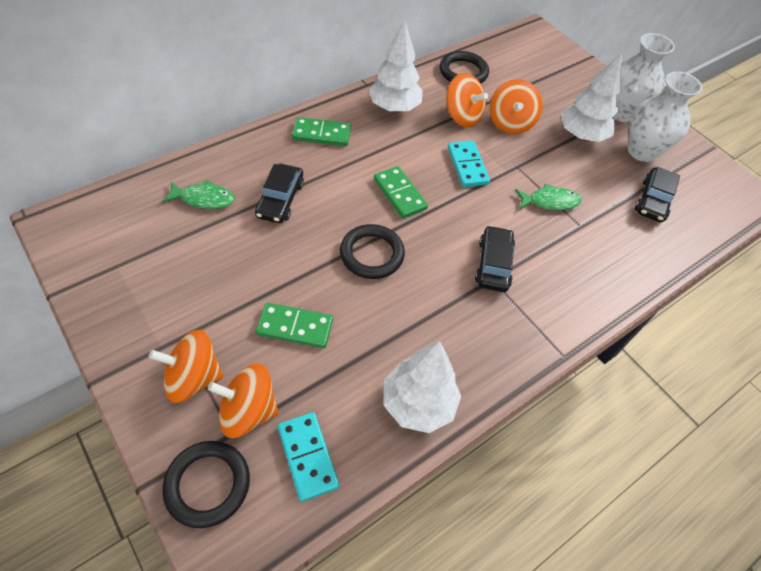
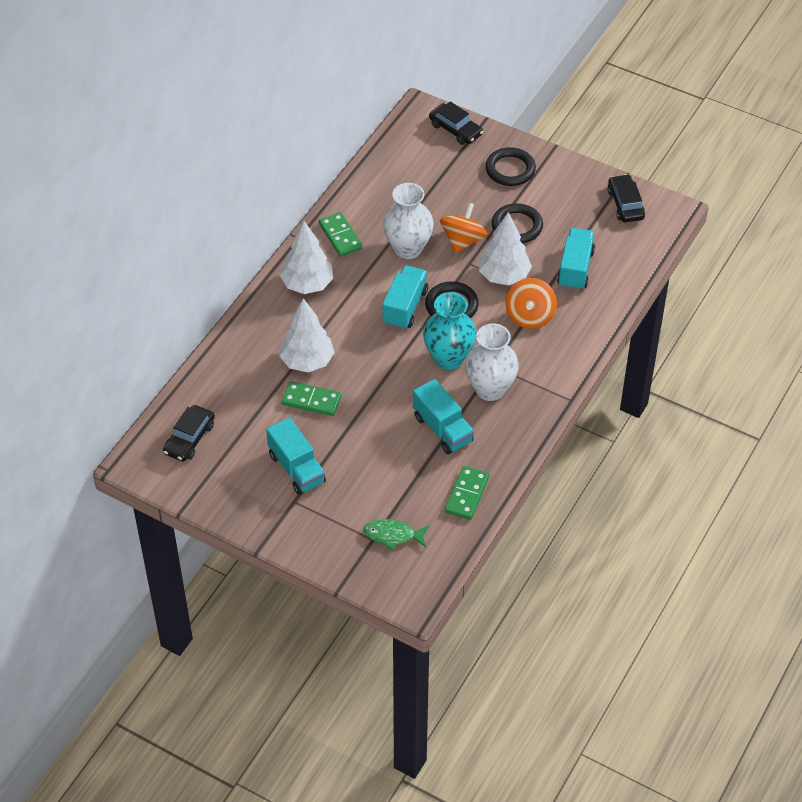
green fish: 2 -> 1
orange spinning top: 4 -> 2
turquoise domino: 2 -> 0
turquoise truck: 0 -> 4
turquoise vase: 0 -> 1

